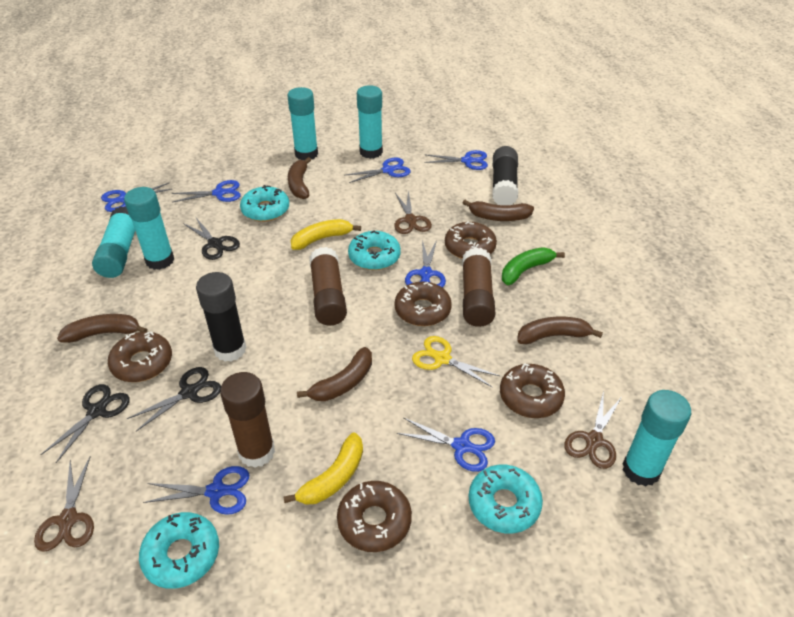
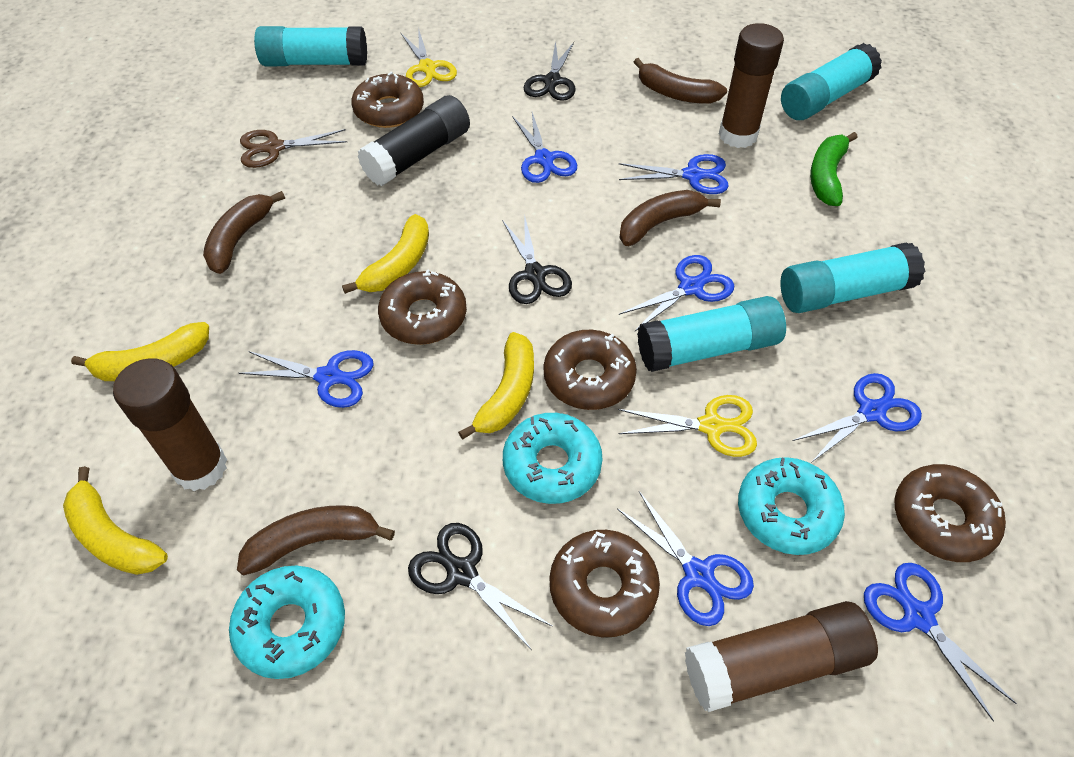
black glue stick: 2 -> 1
brown banana: 5 -> 4
brown scissors: 3 -> 1
turquoise donut: 4 -> 3
turquoise glue stick: 5 -> 4
yellow banana: 2 -> 4
yellow scissors: 1 -> 2

